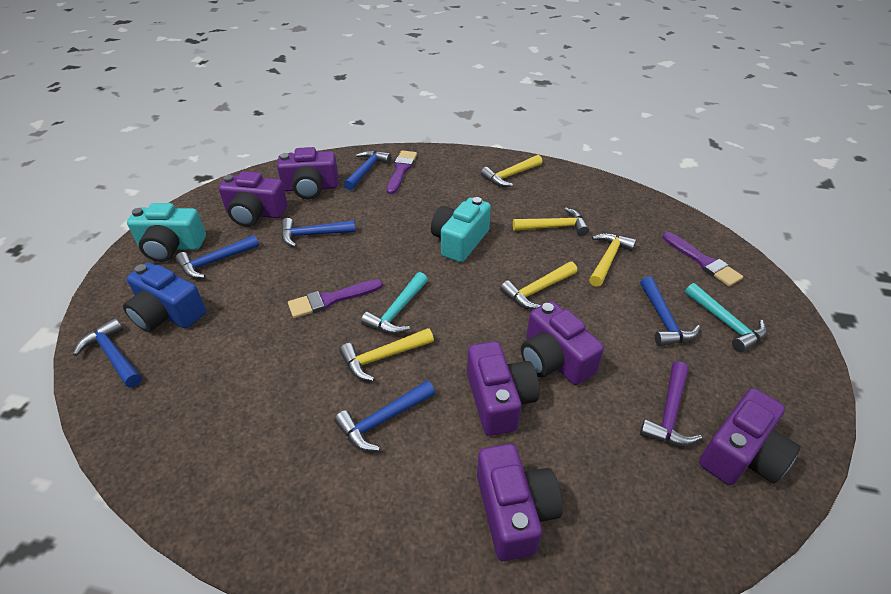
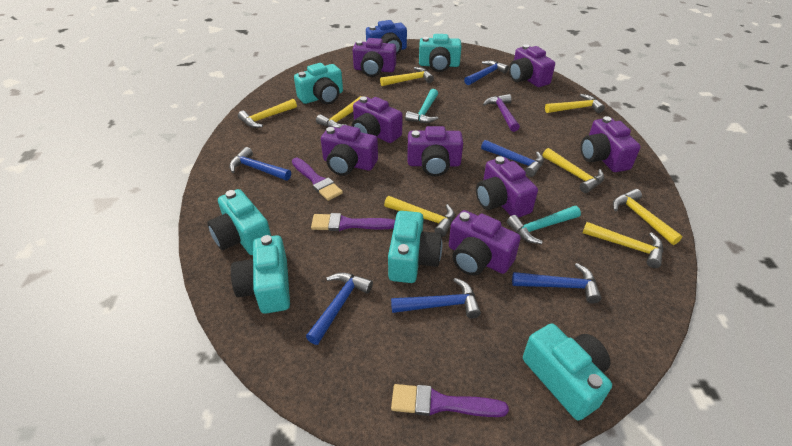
purple camera: 6 -> 8
turquoise camera: 2 -> 6
yellow hammer: 5 -> 8

